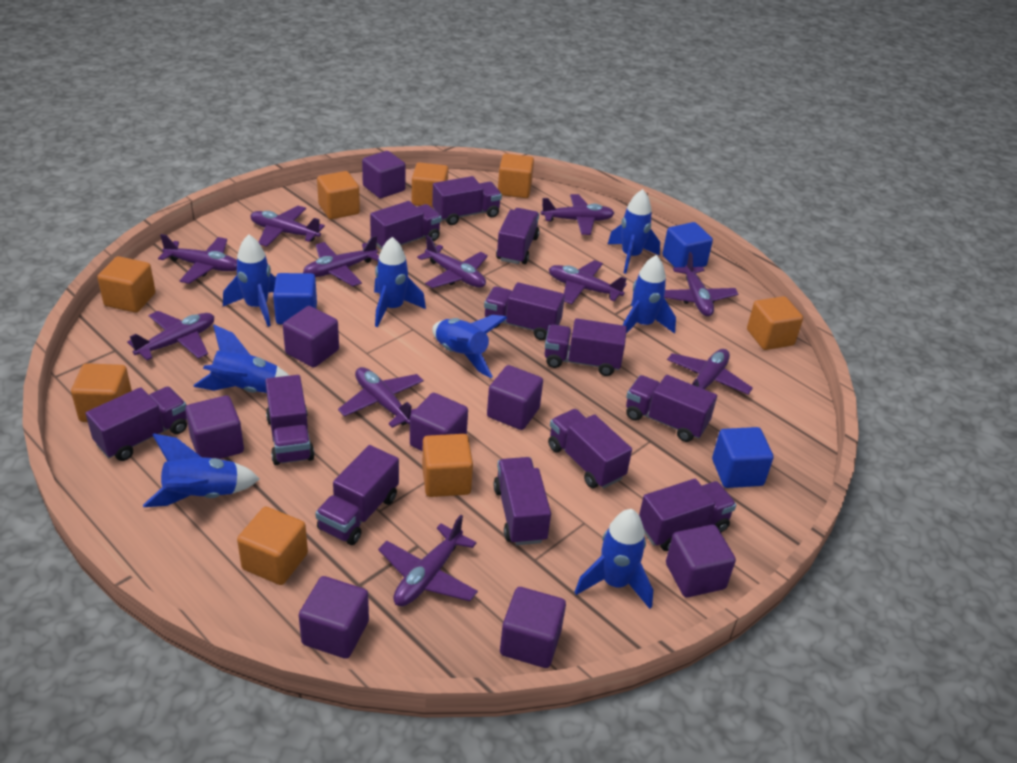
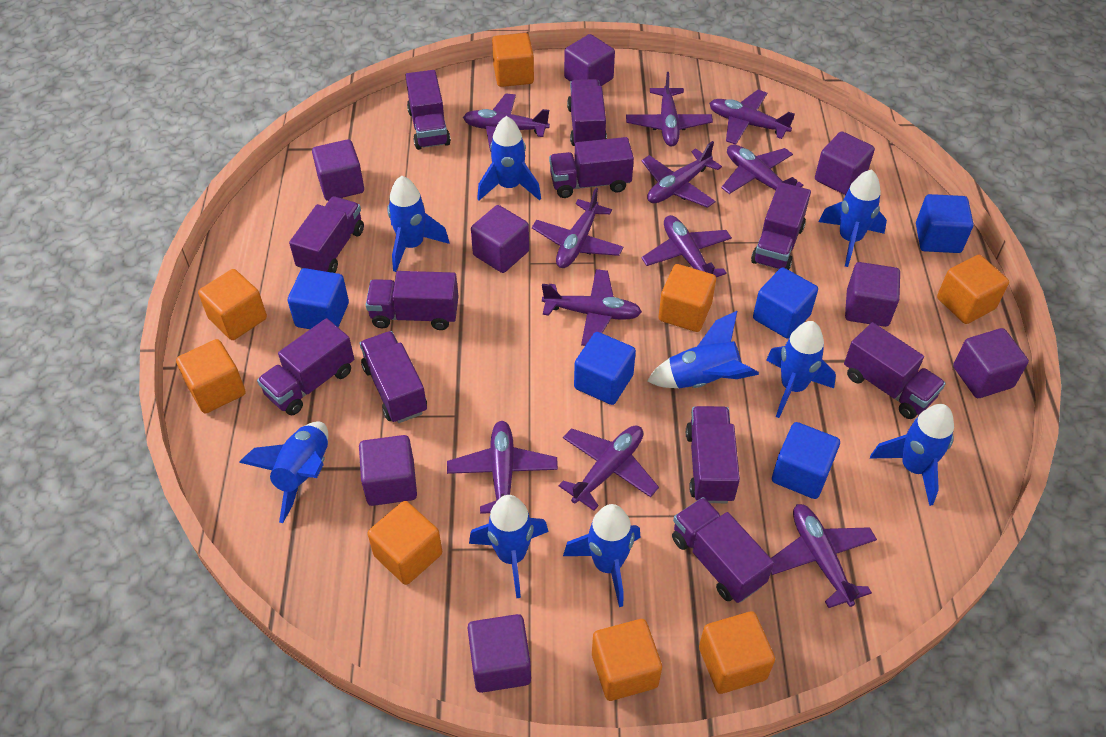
blue cube: 3 -> 5
blue rocket: 8 -> 9
purple truck: 12 -> 11

